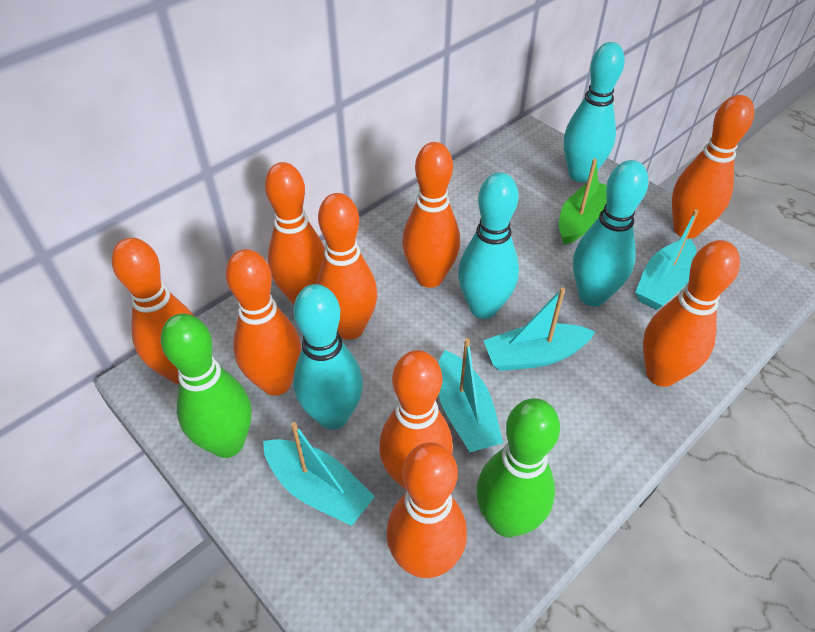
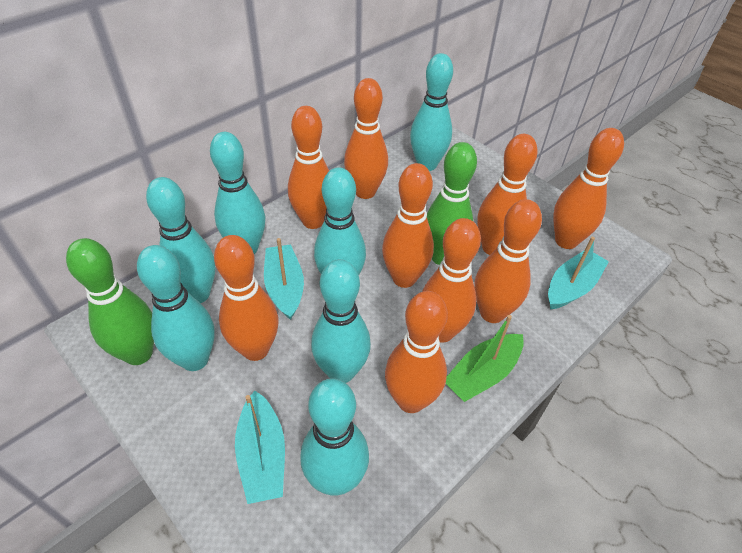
turquoise boat: 4 -> 3
turquoise bowling pin: 4 -> 7

